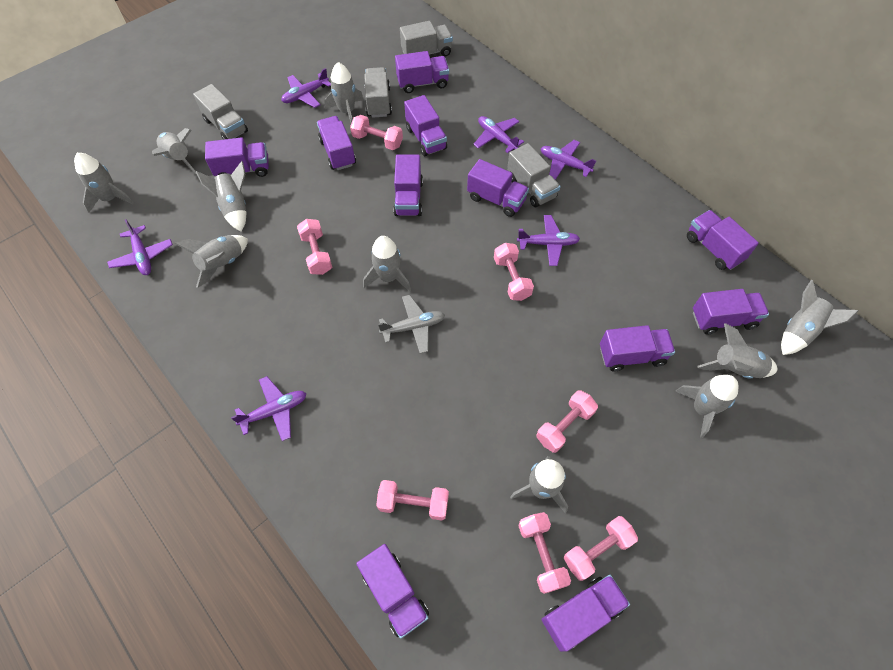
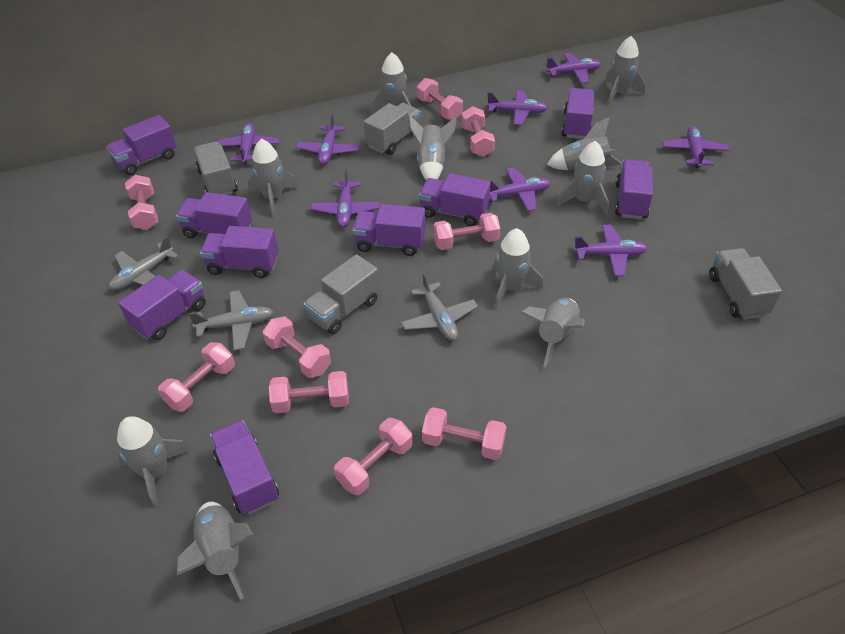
grey plane: 1 -> 3
pink dumbbell: 7 -> 9
purple plane: 6 -> 8
purple truck: 11 -> 9

